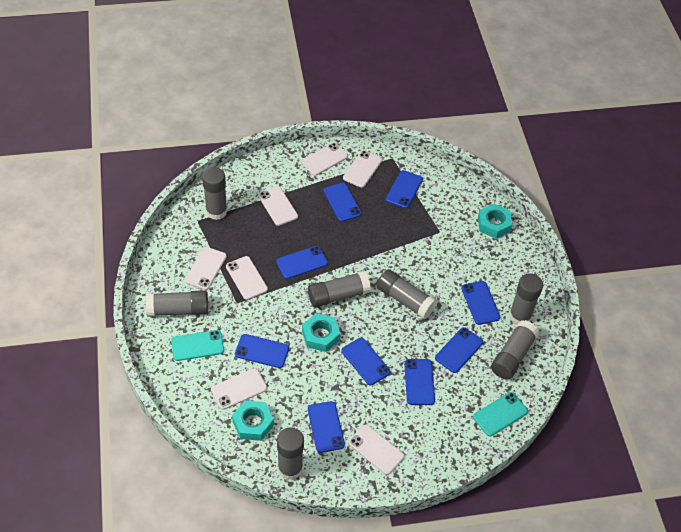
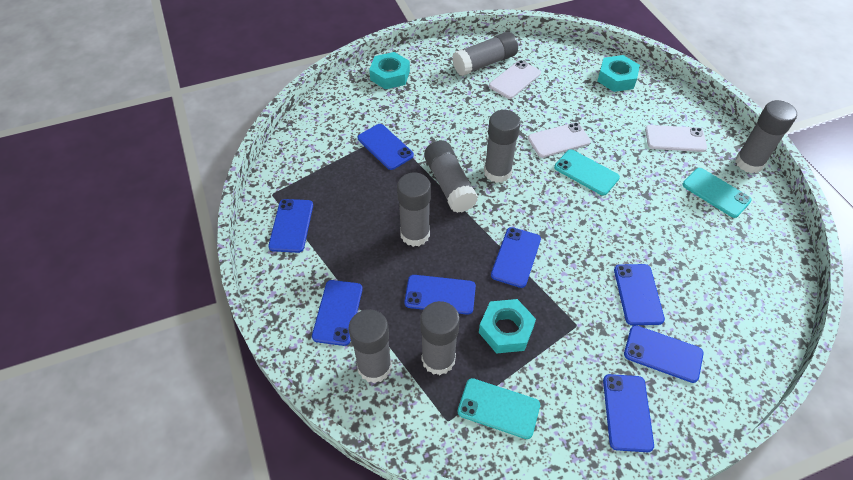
blue phone: 9 -> 8
turquoise phone: 2 -> 3
white phone: 7 -> 3

